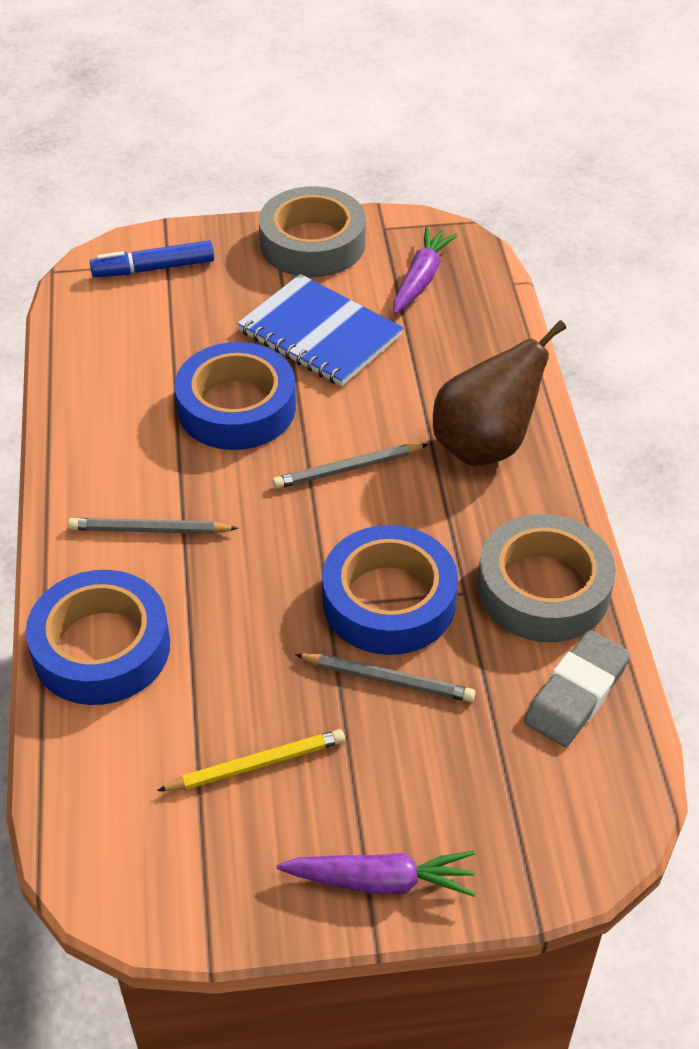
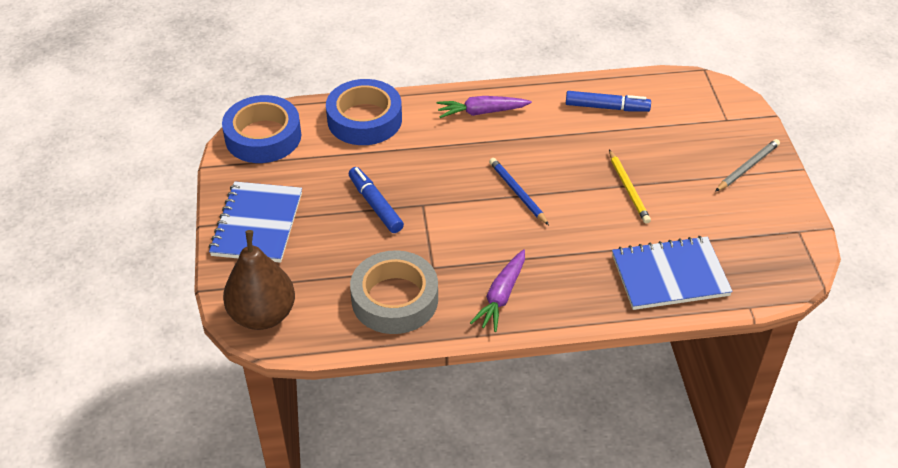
blue marker: 1 -> 2
blue notebook: 1 -> 2
blue pencil: 0 -> 1
blue tape: 3 -> 2
grey eraser: 1 -> 0
grey pencil: 3 -> 1
grey tape: 2 -> 1

